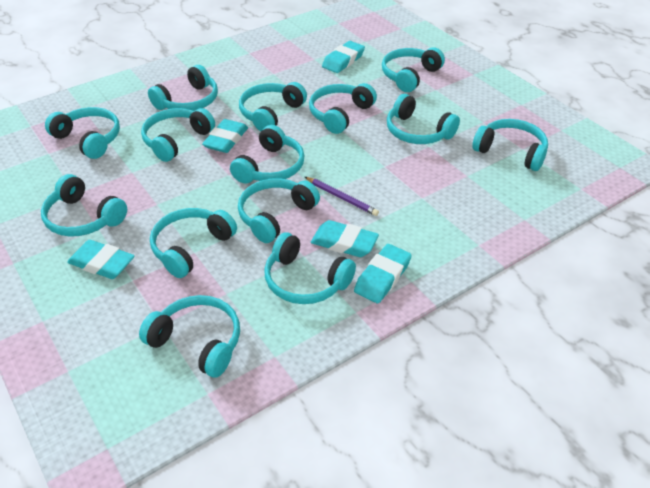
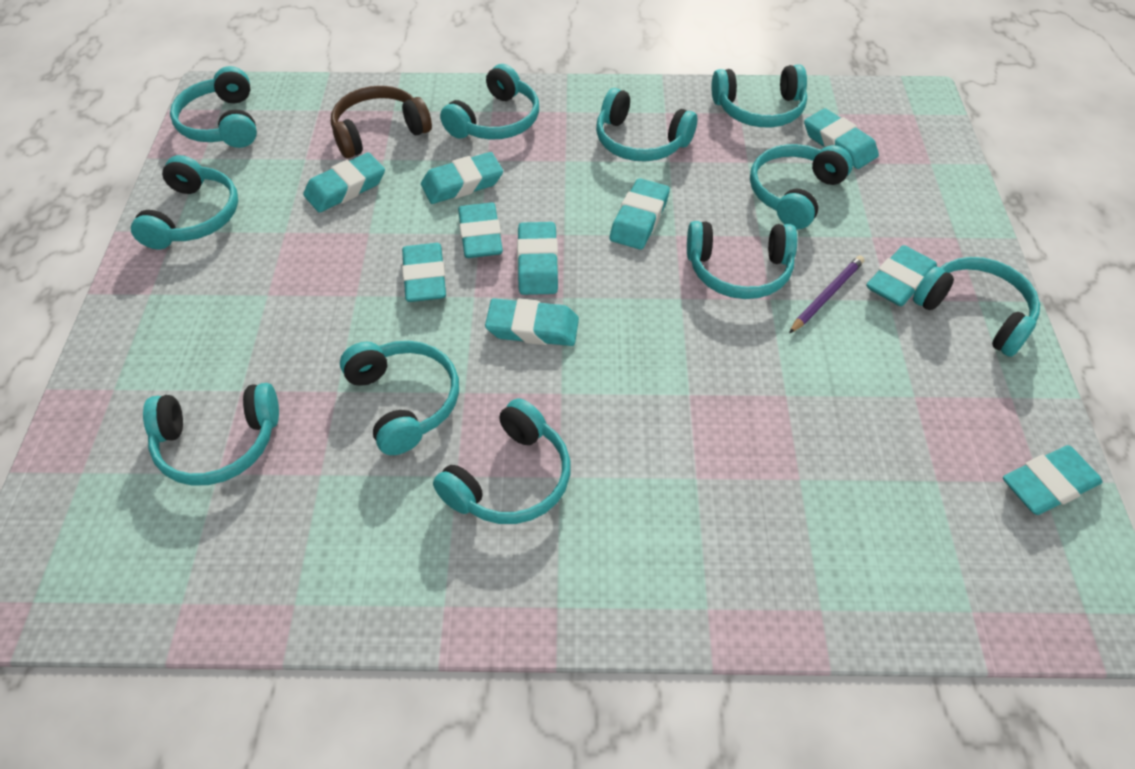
brown headphones: 0 -> 1
turquoise eraser: 5 -> 10
turquoise headphones: 14 -> 11

